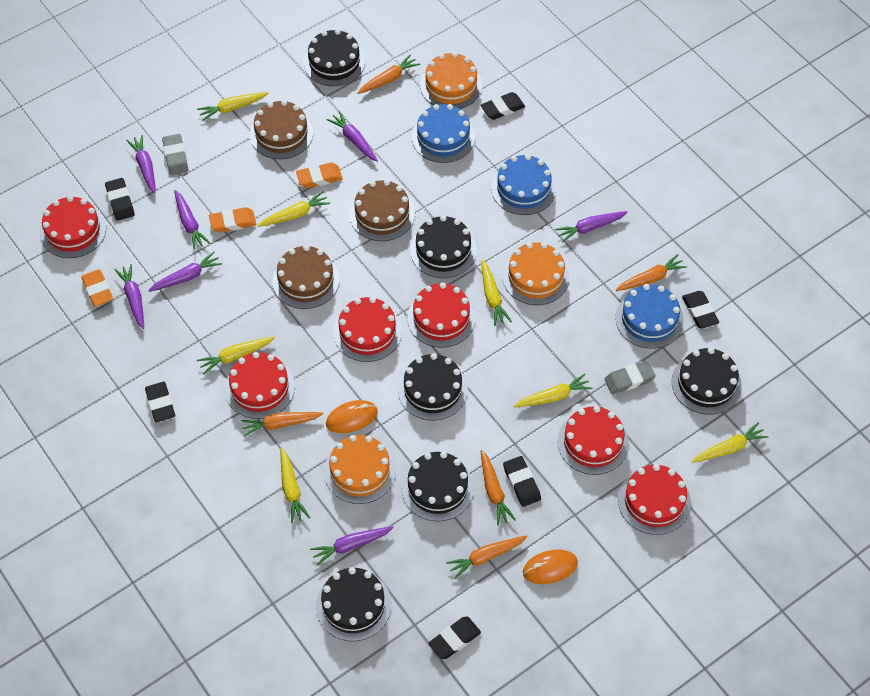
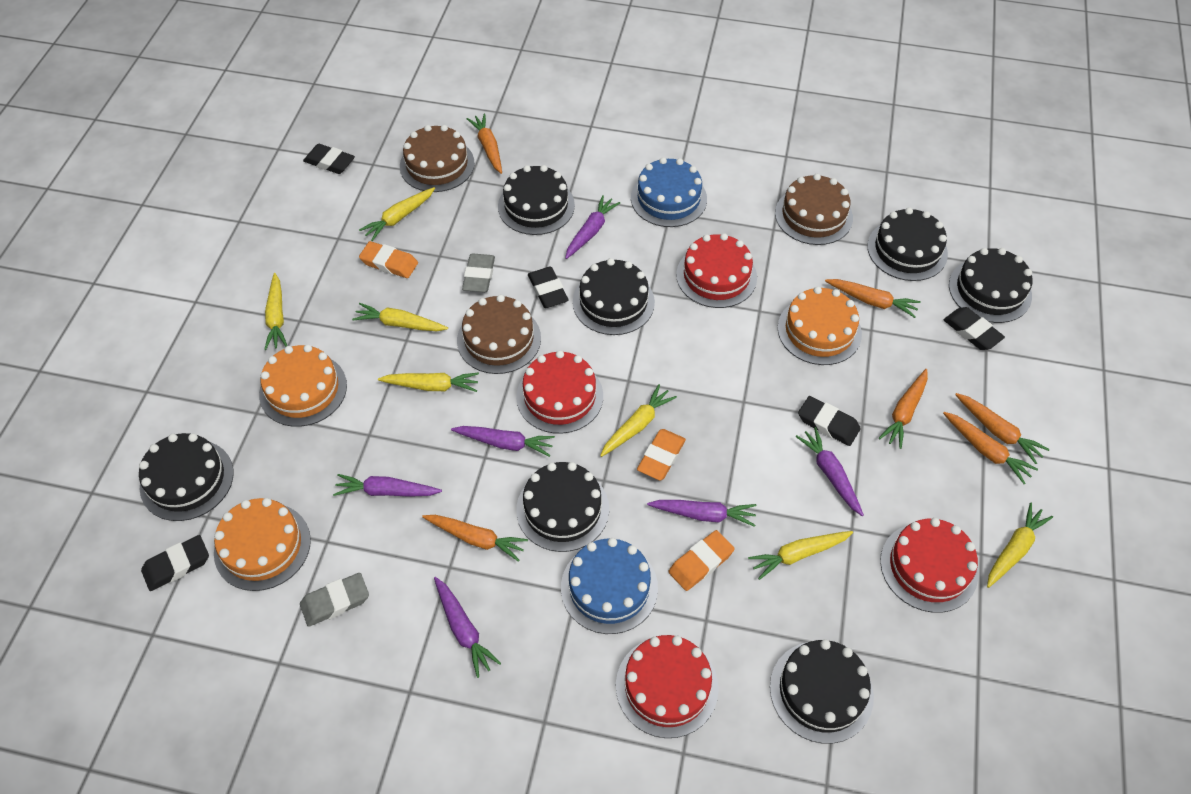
black cake: 6 -> 7
black eraser: 6 -> 5
blue cake: 3 -> 2
orange carrot: 5 -> 6
orange mouse: 2 -> 0
purple carrot: 7 -> 6
red cake: 6 -> 4

